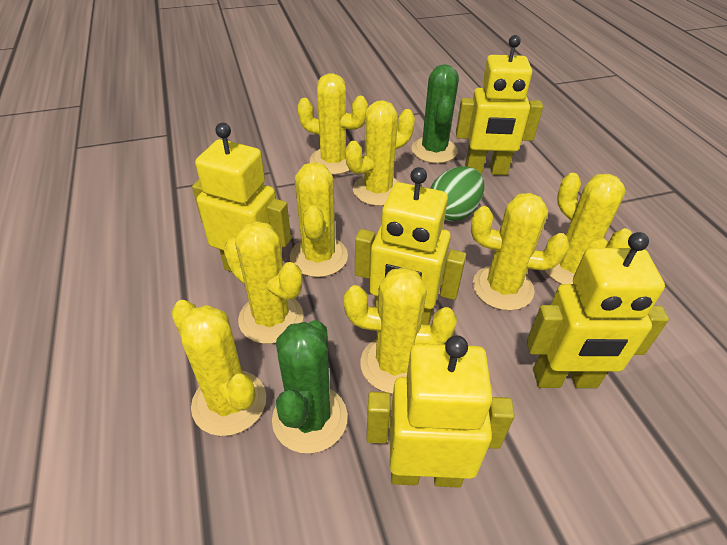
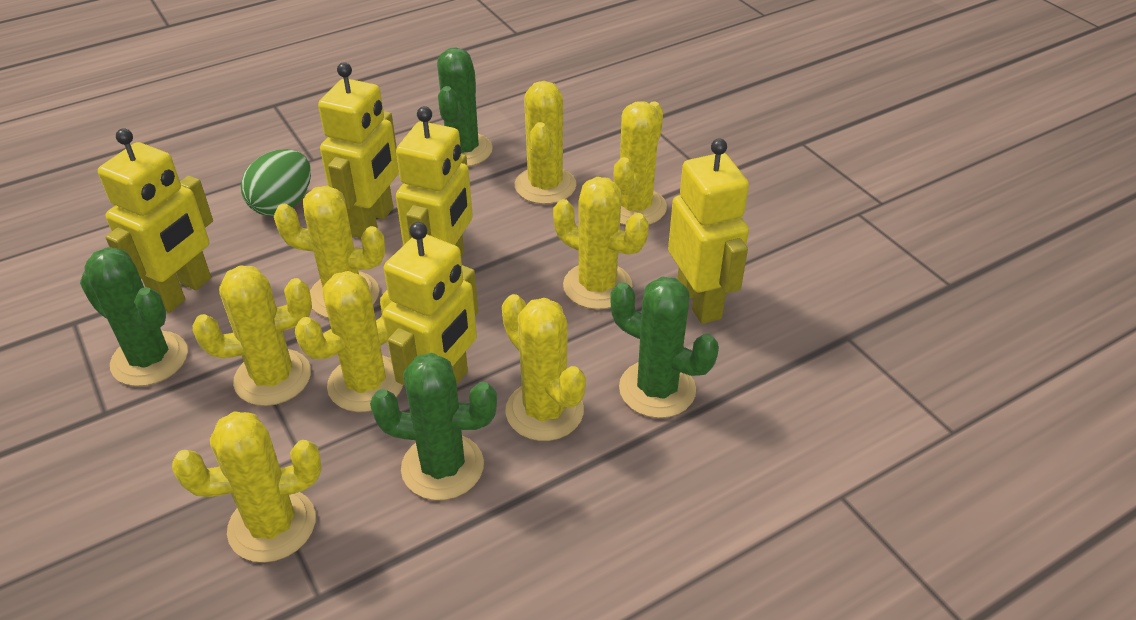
green cactus: 2 -> 4

